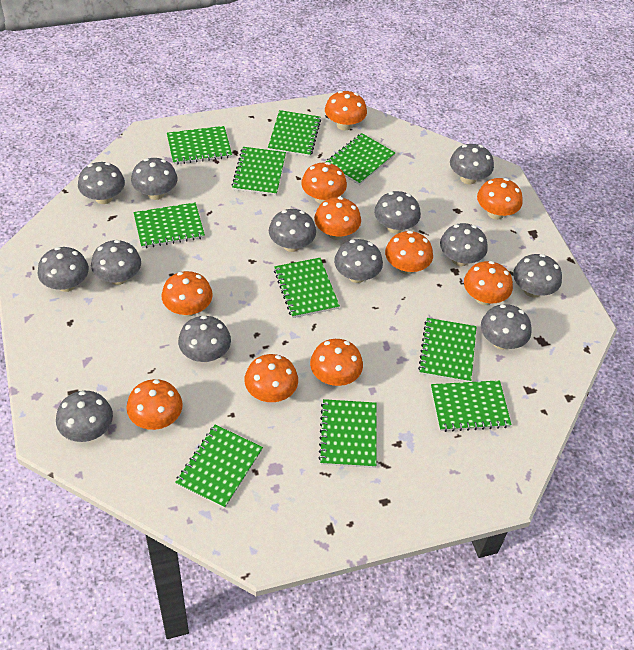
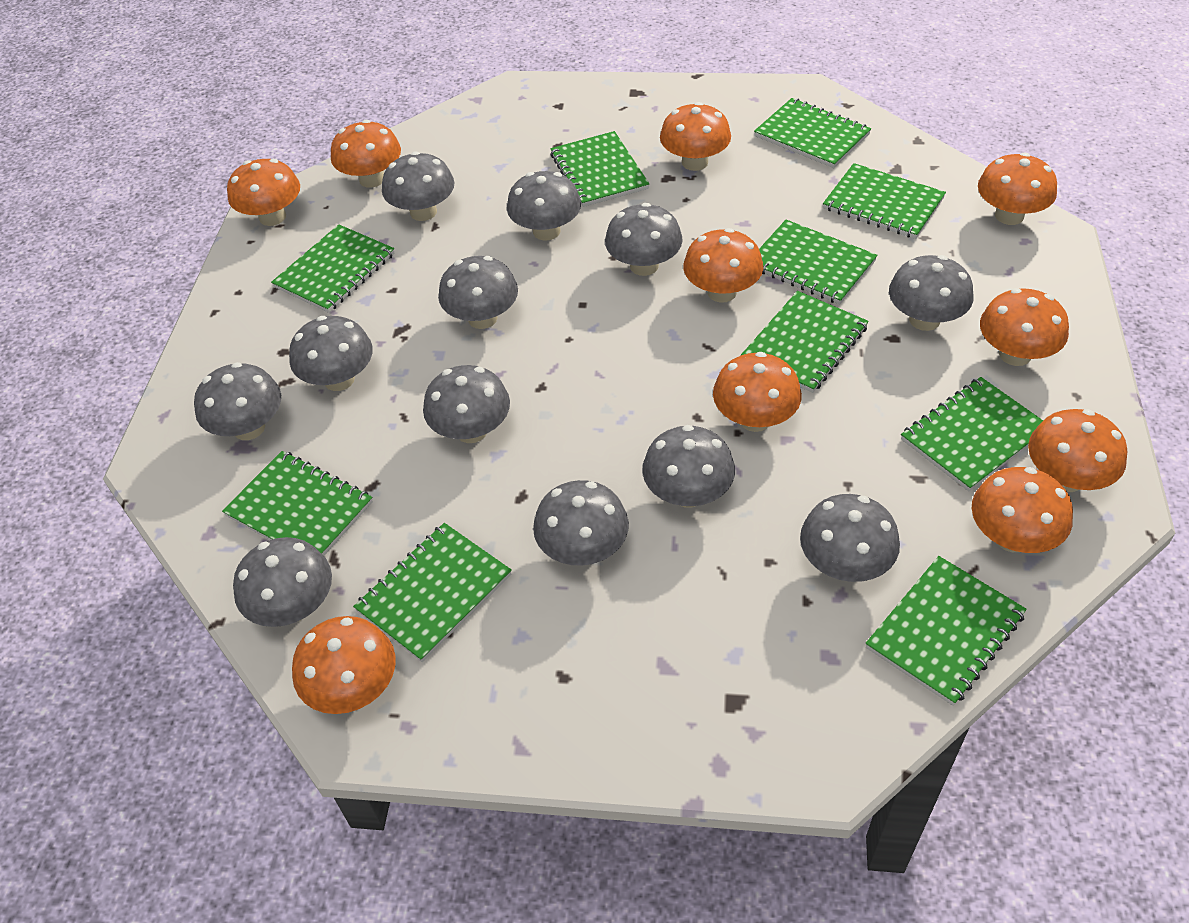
grey mushroom: 13 -> 12

